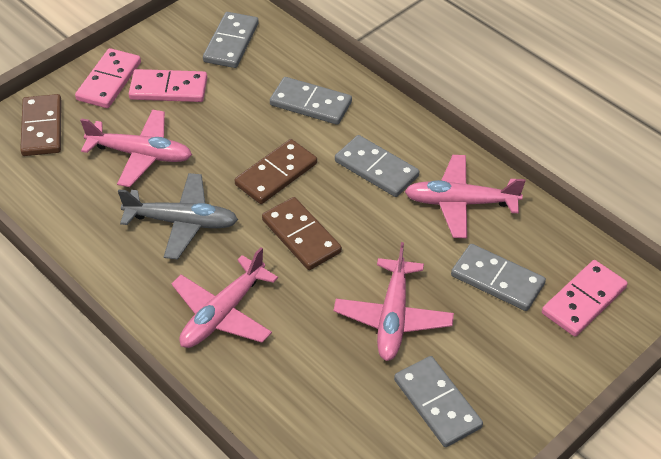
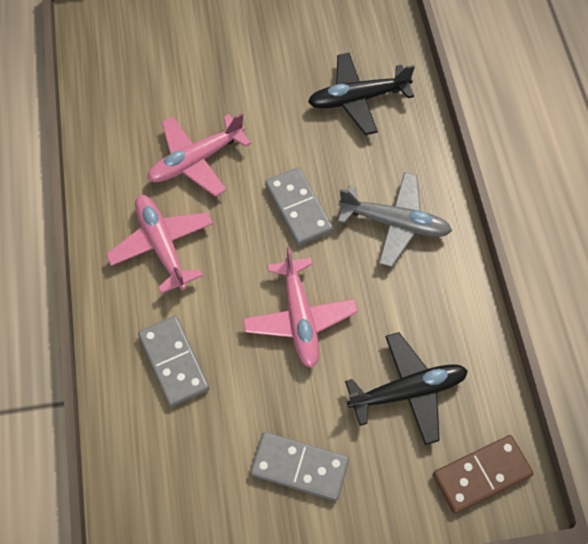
black plane: 0 -> 2
brown domino: 3 -> 1
grey domino: 5 -> 3
pink domino: 3 -> 0
pink plane: 4 -> 3

